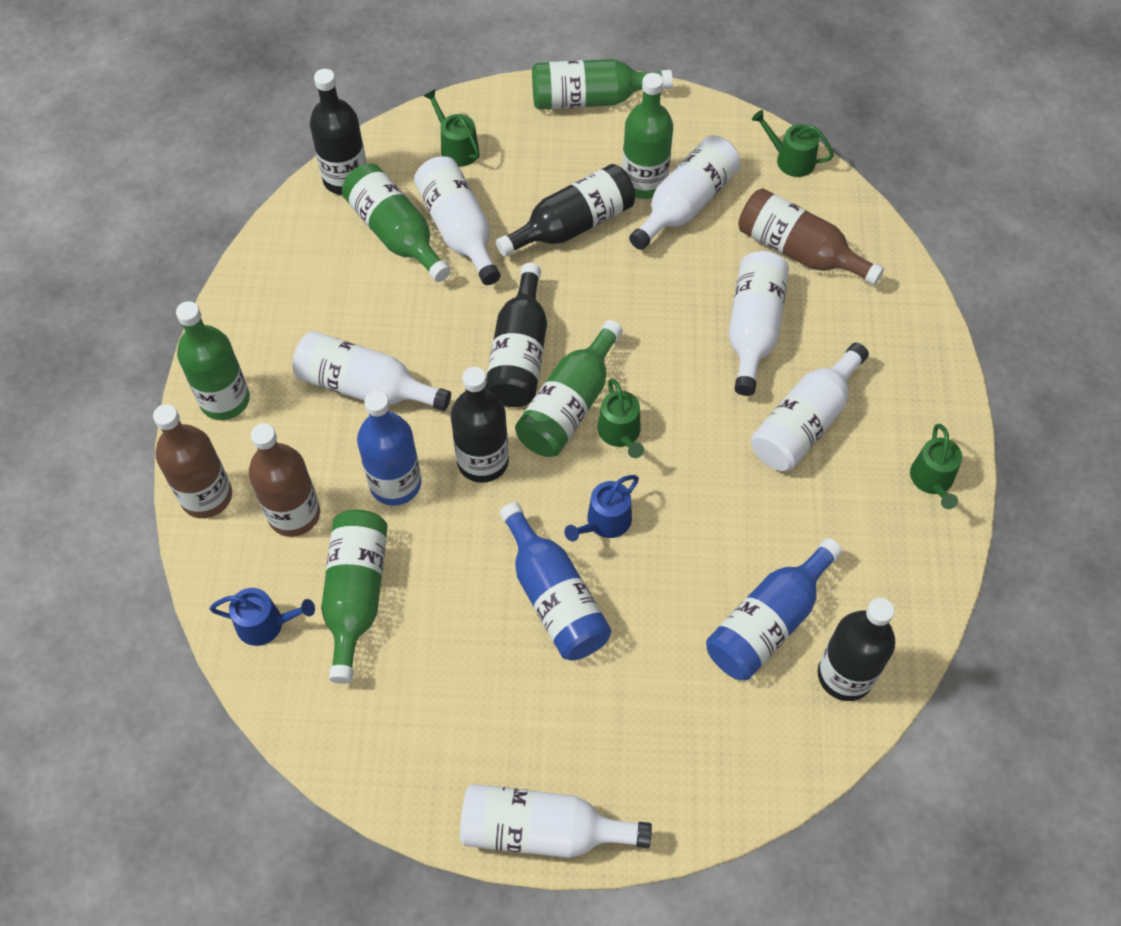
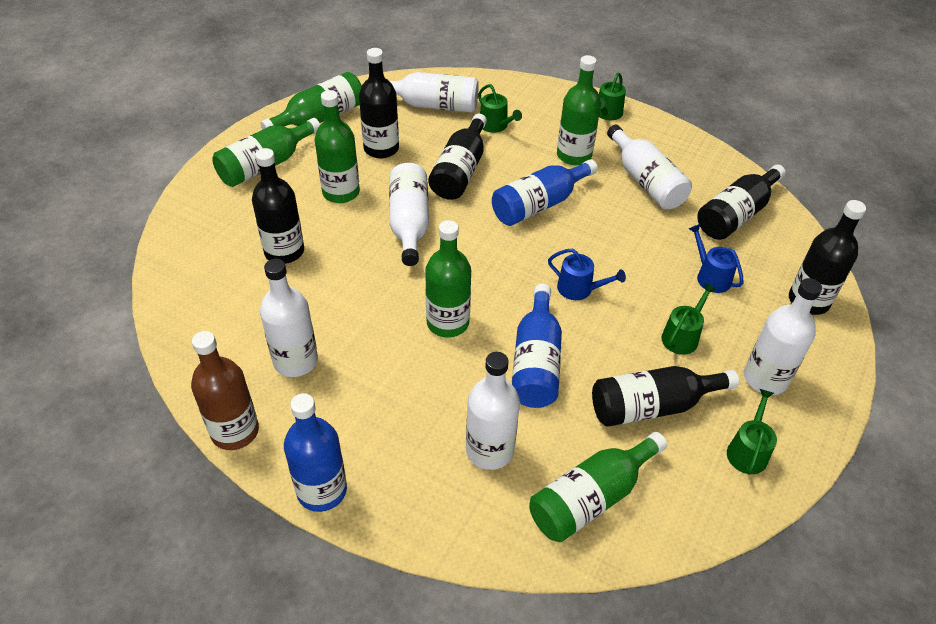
black bottle: 5 -> 6
brown bottle: 3 -> 1

